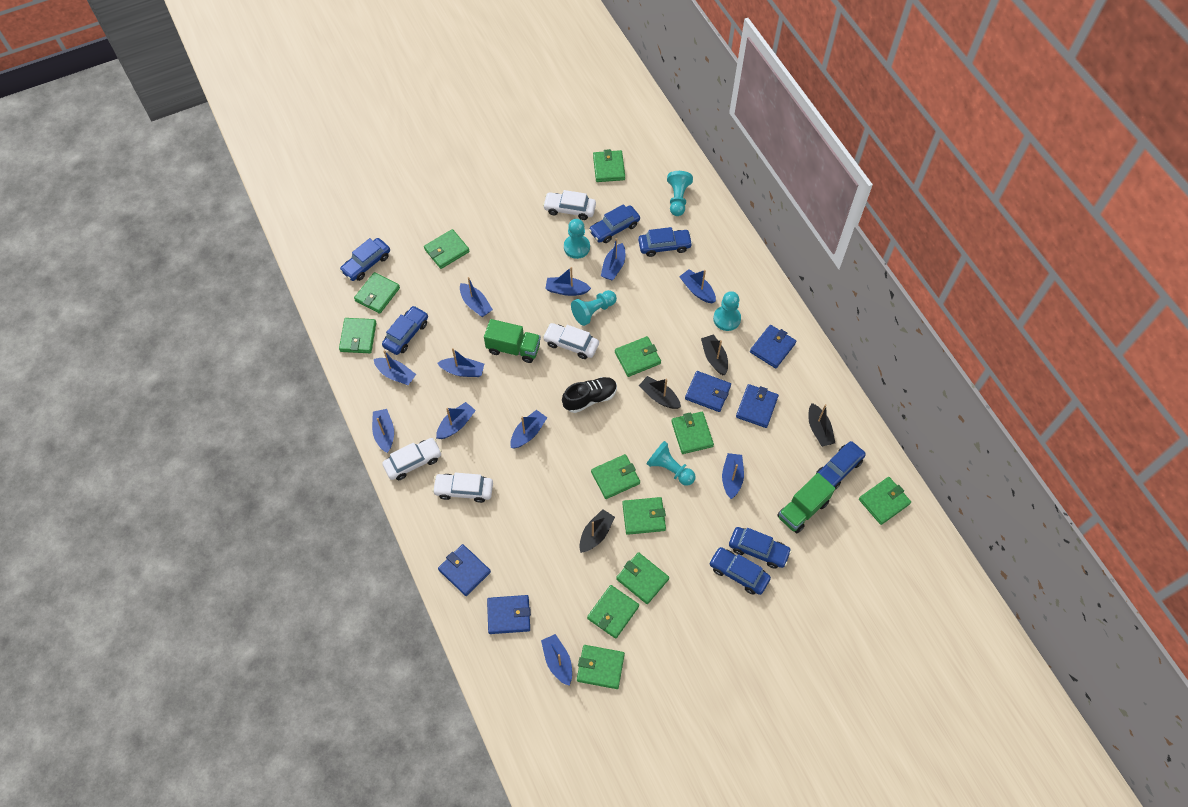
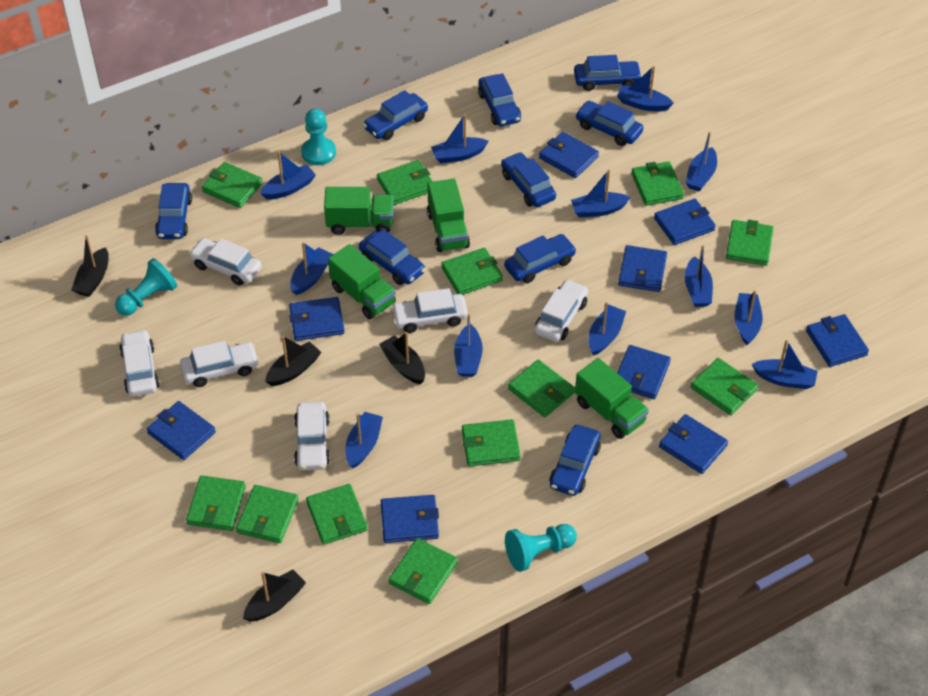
black shoe: 1 -> 0
blue boat: 11 -> 12
blue car: 7 -> 9
blue wallet: 5 -> 9
green truck: 2 -> 4
turquoise pawn: 5 -> 3
white car: 4 -> 6

